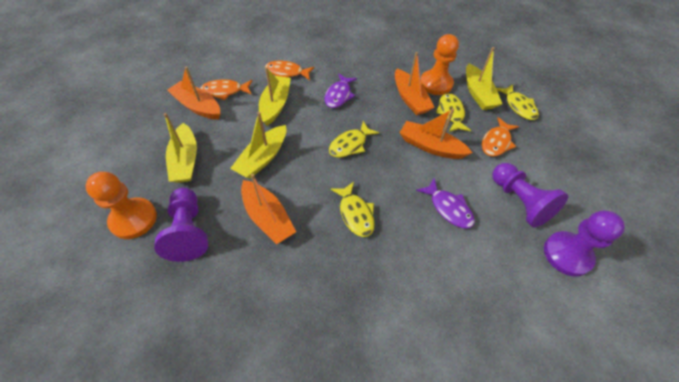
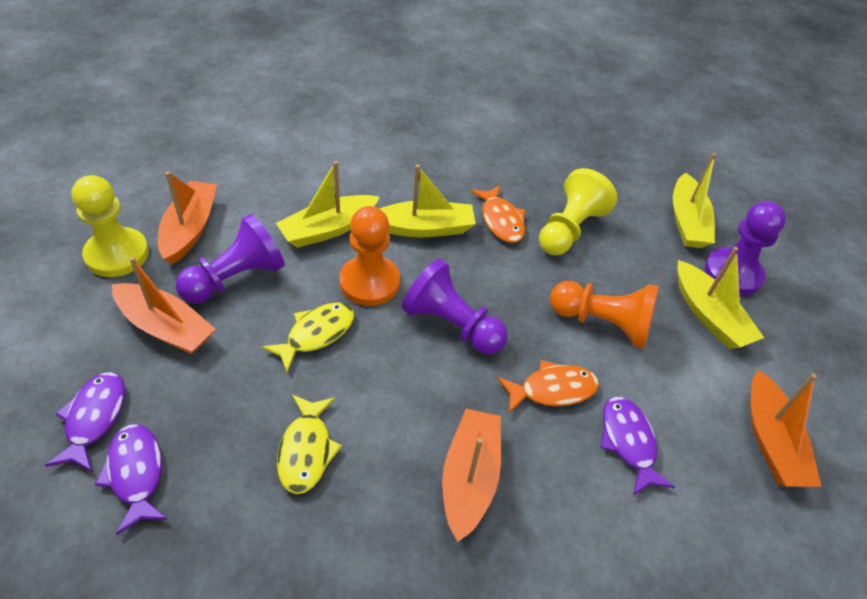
orange fish: 3 -> 2
purple fish: 2 -> 3
yellow fish: 4 -> 2
yellow pawn: 0 -> 2

